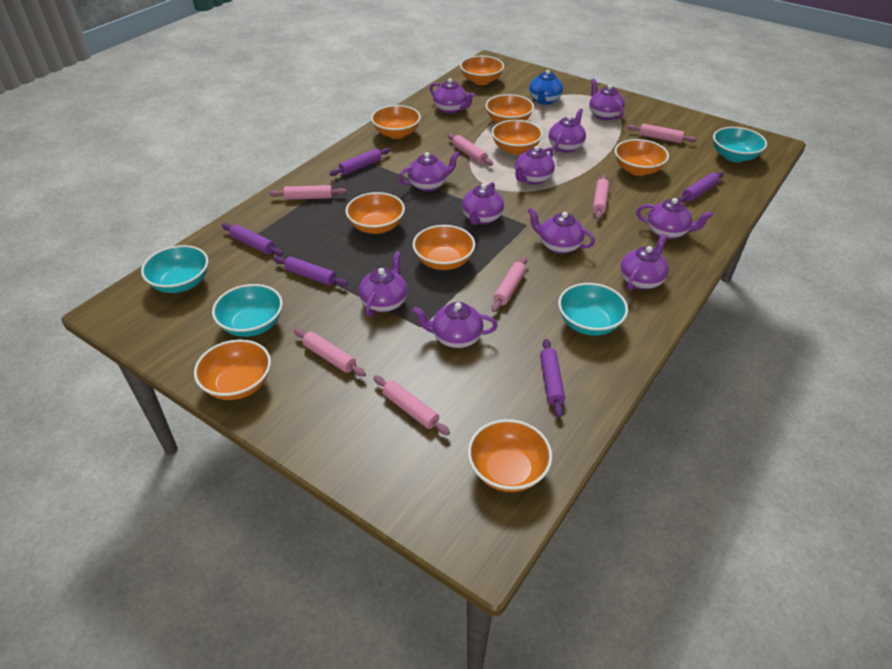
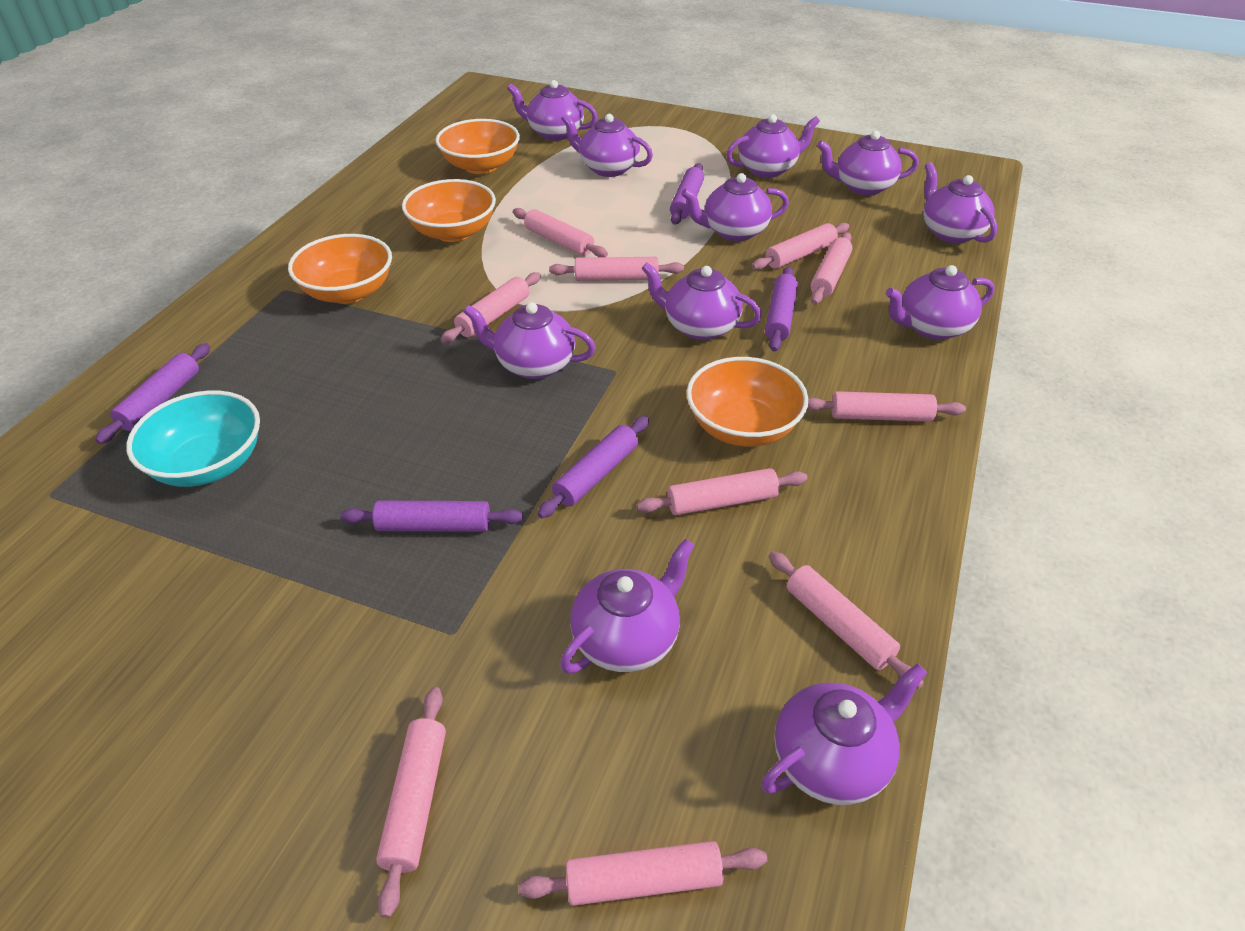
blue teapot: 1 -> 0
orange bowl: 9 -> 4
pink rolling pin: 7 -> 10
turquoise bowl: 4 -> 1

